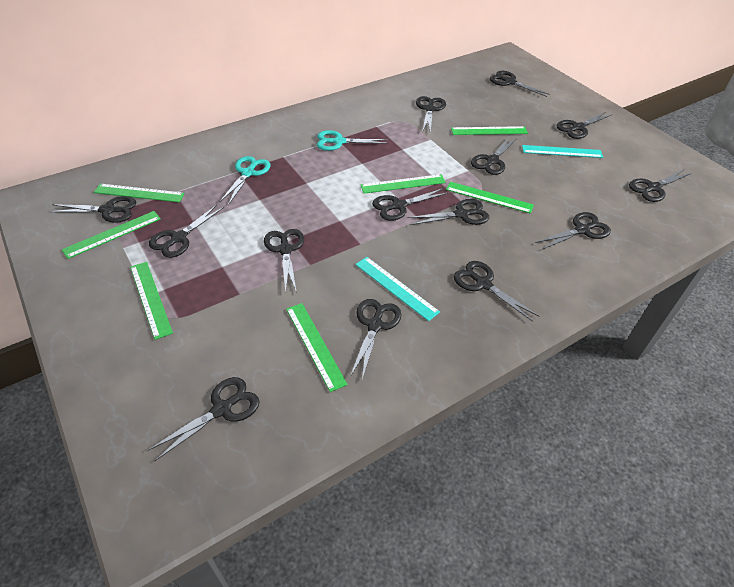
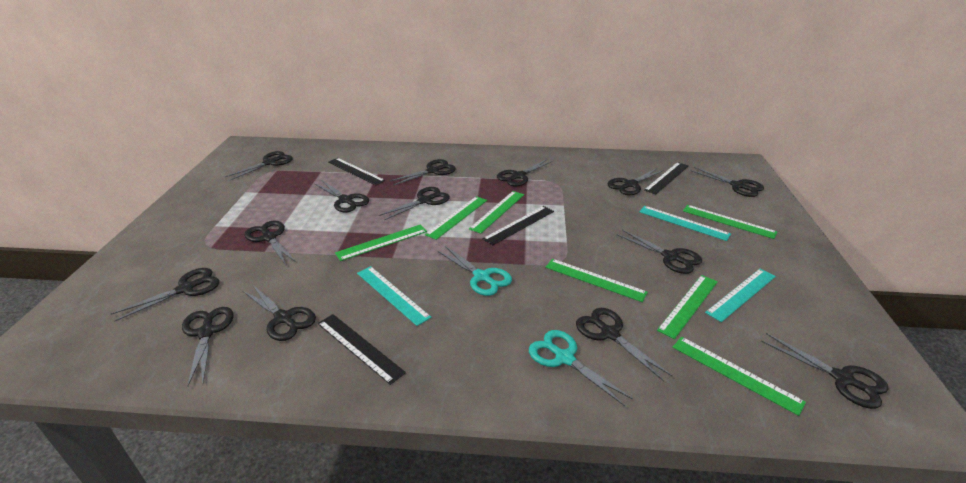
black ruler: 0 -> 4
turquoise ruler: 2 -> 3

